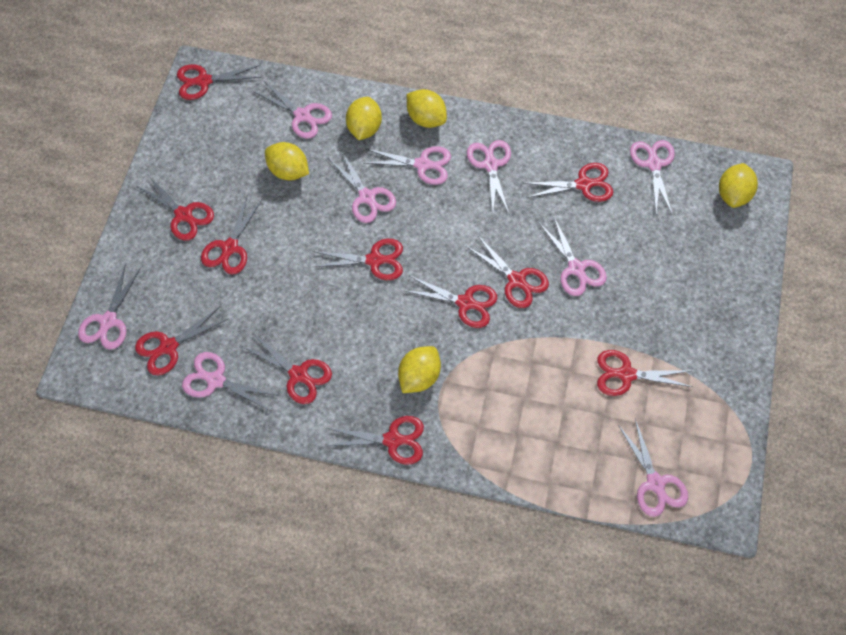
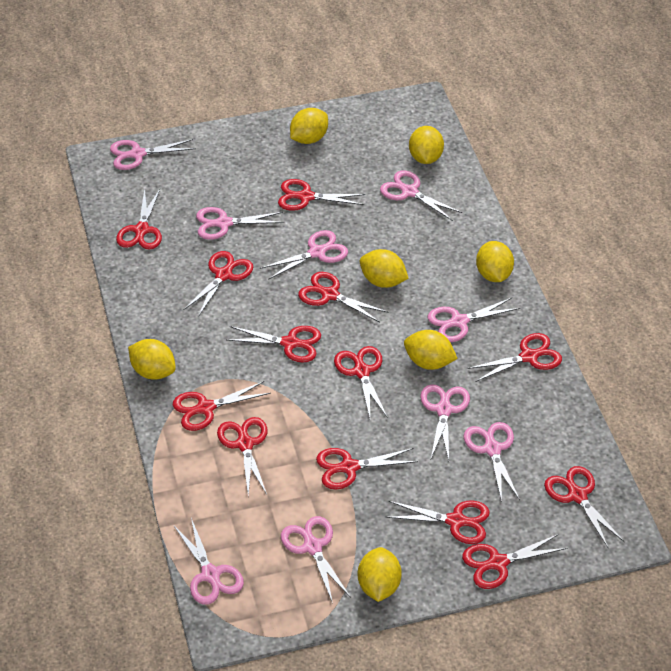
red scissors: 11 -> 13
yellow lemon: 5 -> 7

